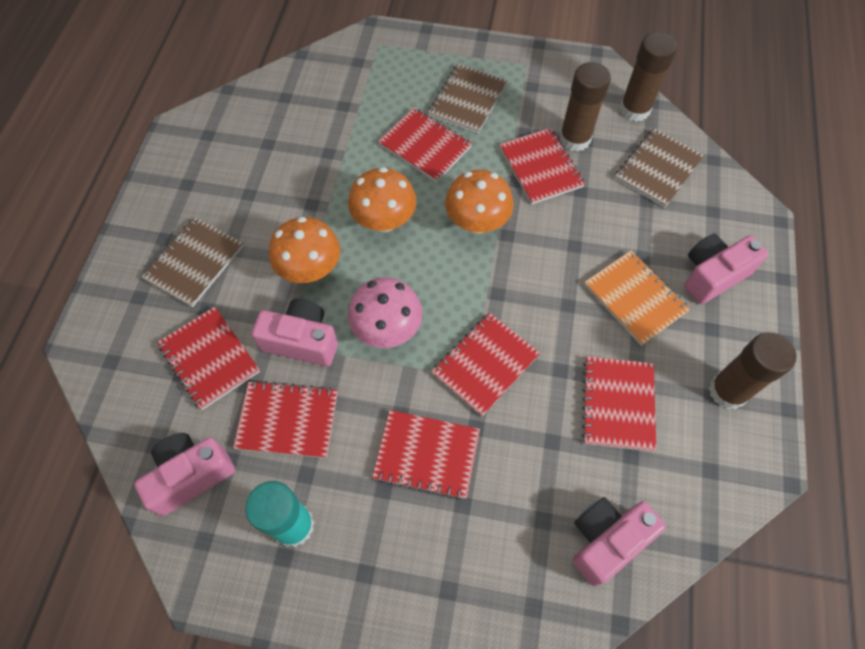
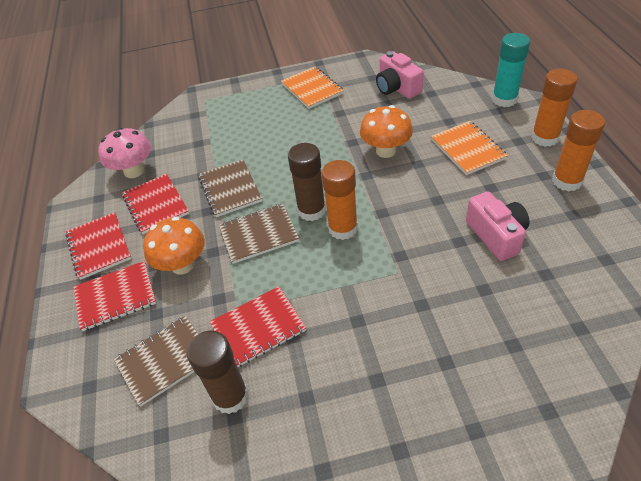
brown glue stick: 3 -> 2
orange glue stick: 0 -> 3
orange mushroom: 3 -> 2
orange notebook: 1 -> 2
pink camera: 4 -> 2
red notebook: 7 -> 4

